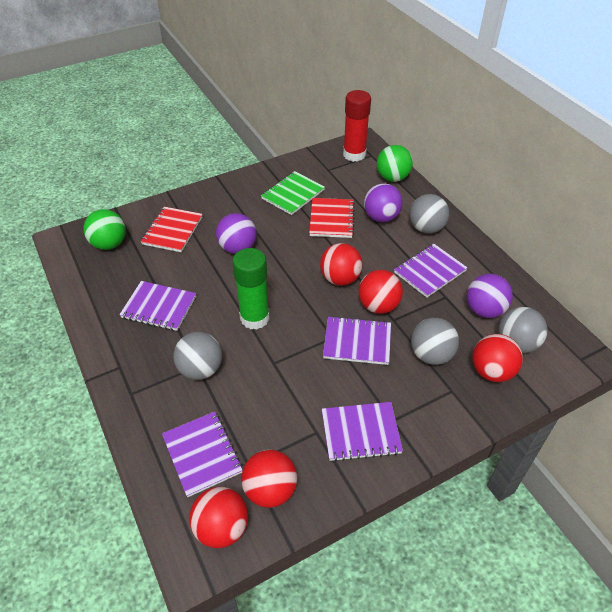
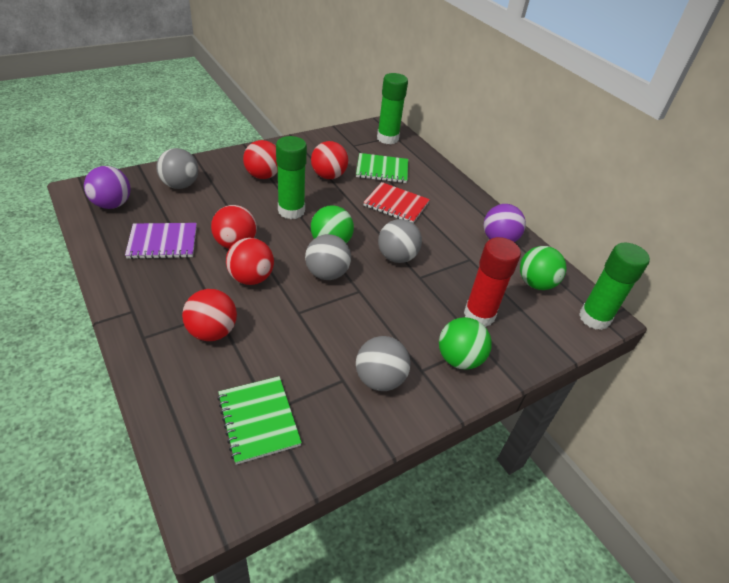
green ball: 2 -> 3
green glue stick: 1 -> 3
green notebook: 1 -> 2
purple ball: 3 -> 2
purple notebook: 5 -> 1
red notebook: 2 -> 1

